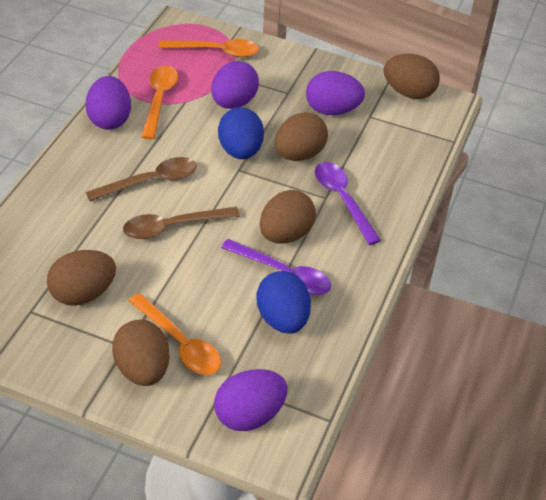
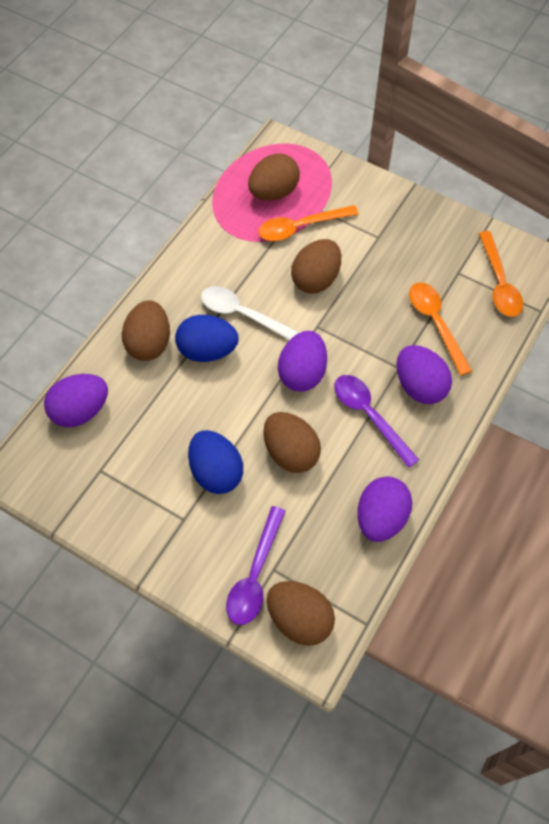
brown spoon: 2 -> 0
white spoon: 0 -> 1

